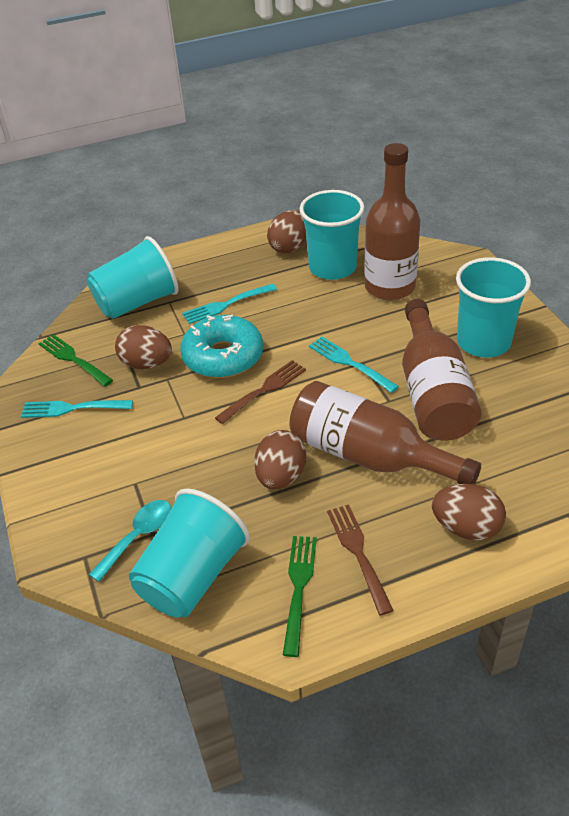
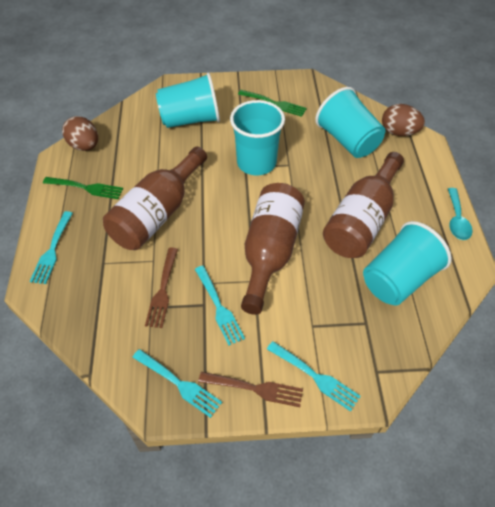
brown egg: 4 -> 2
turquoise donut: 1 -> 0
turquoise fork: 3 -> 4

